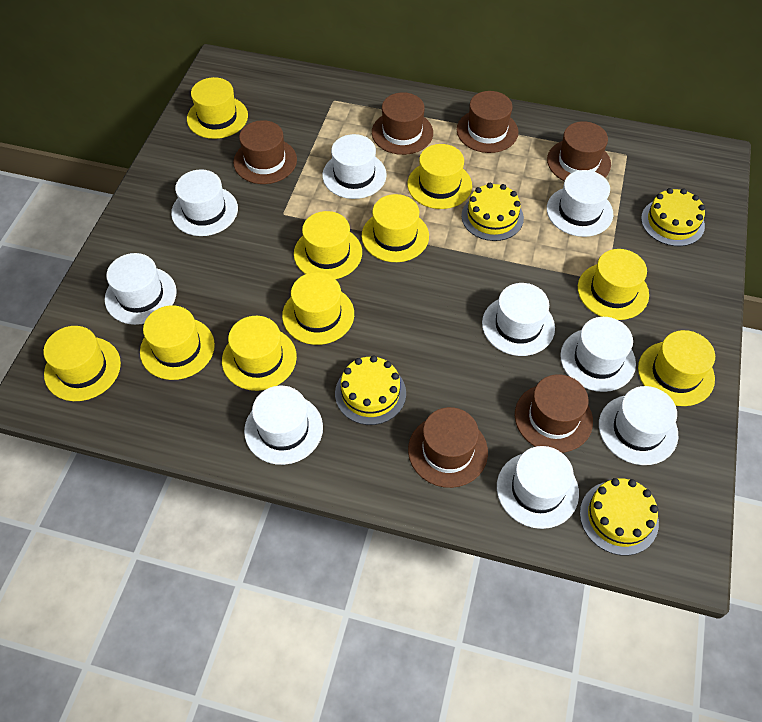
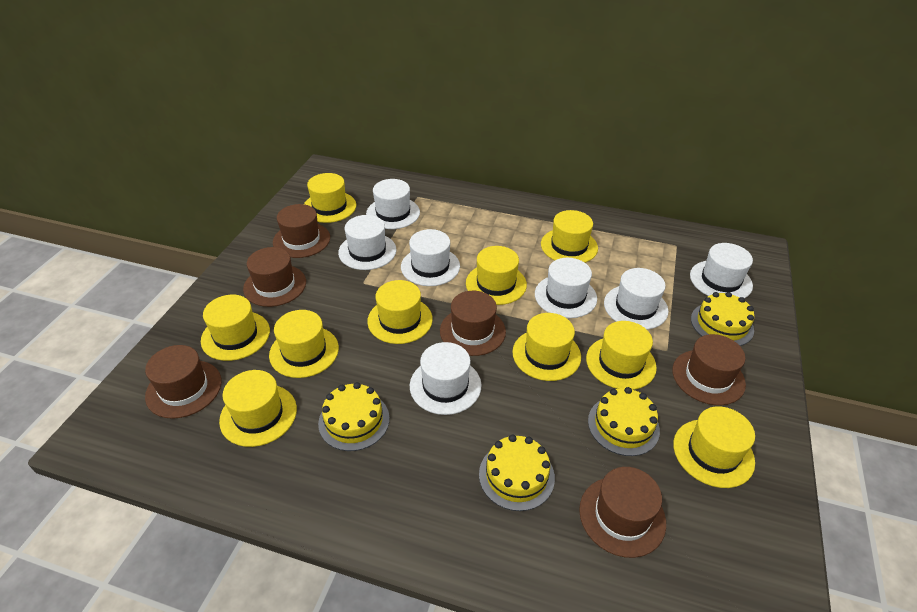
white hat: 9 -> 7

